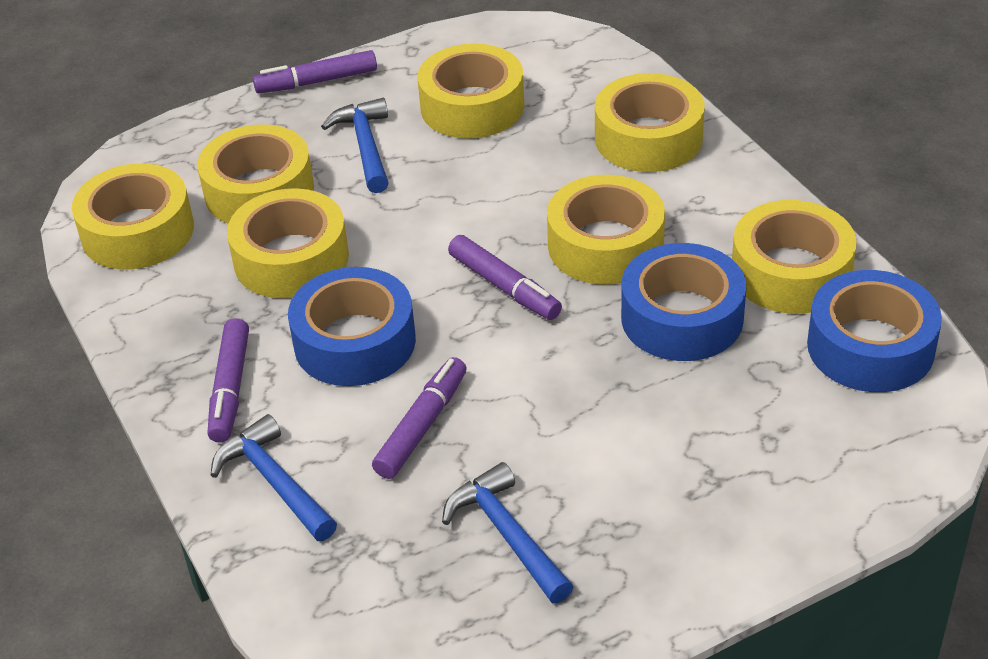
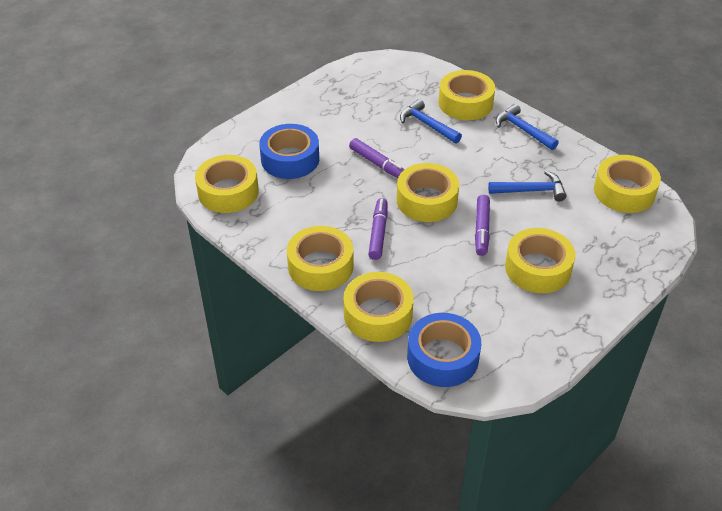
blue tape: 3 -> 2
purple marker: 4 -> 3

